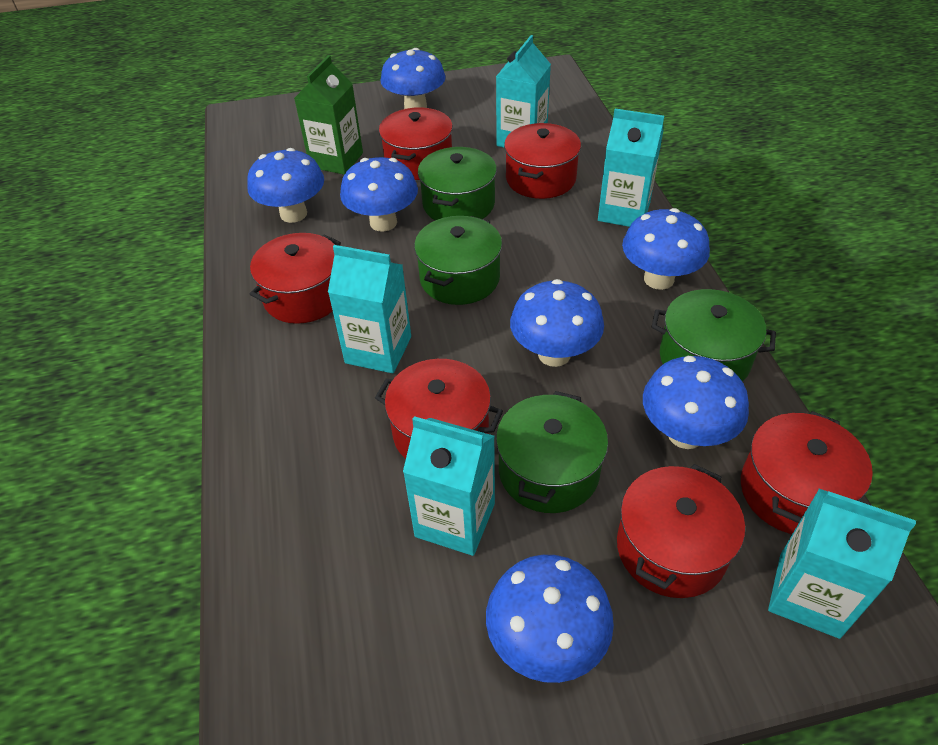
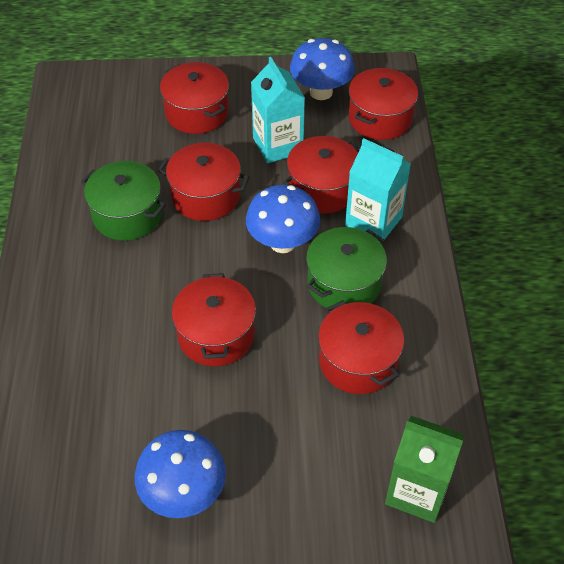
blue mushroom: 7 -> 3
green pot: 4 -> 2
turquoise carton: 5 -> 2

